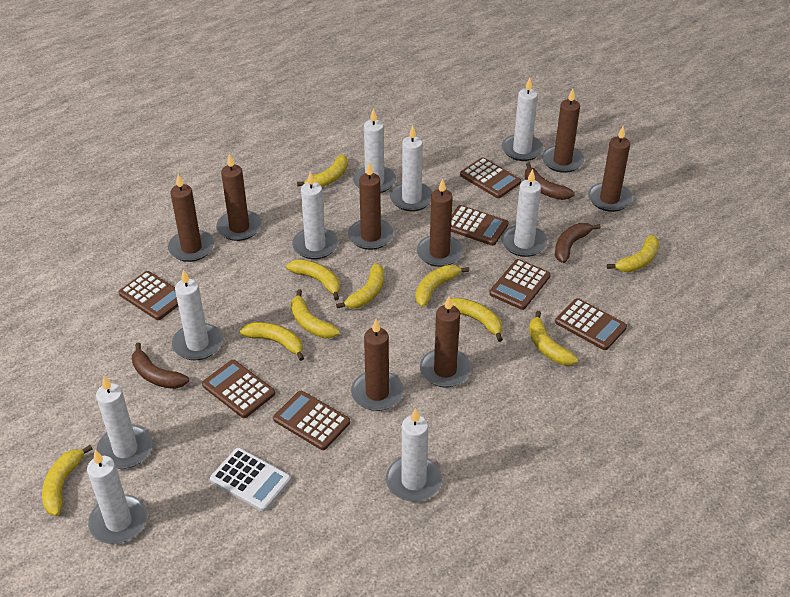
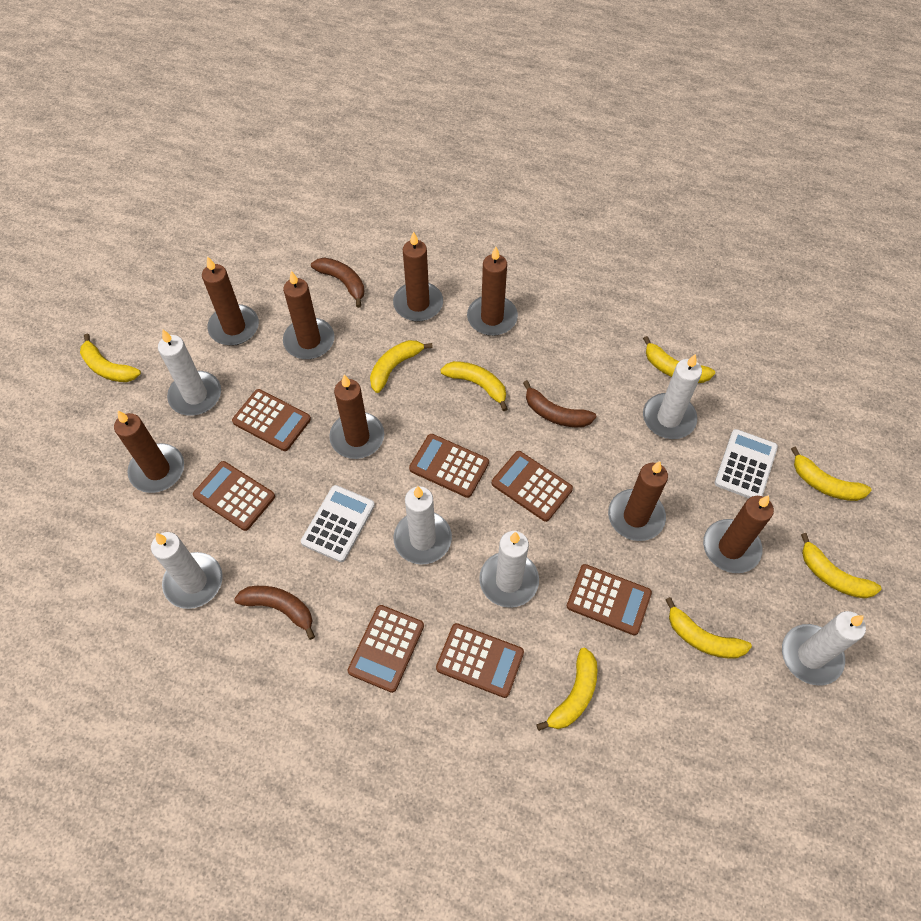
white calculator: 1 -> 2
white candle: 9 -> 6
yellow banana: 10 -> 8

